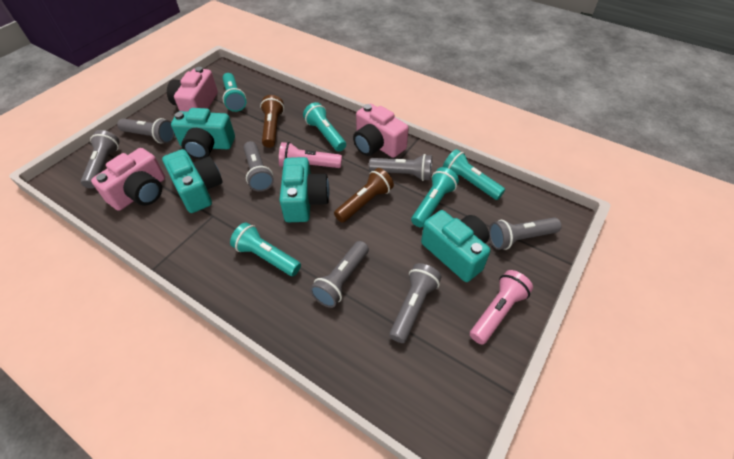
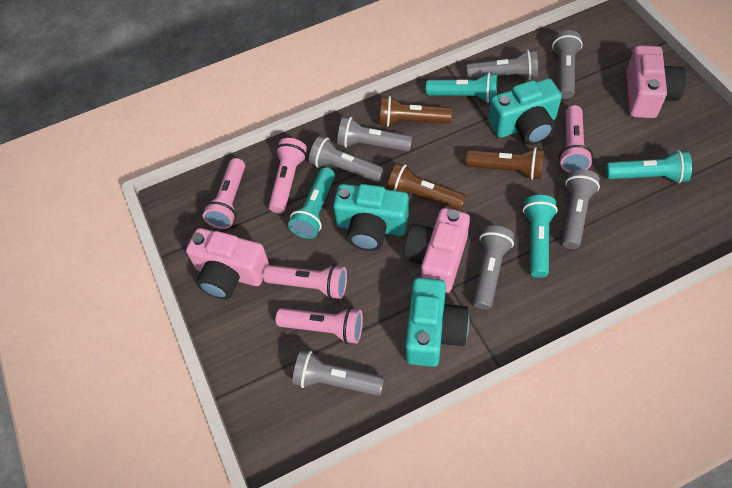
brown flashlight: 2 -> 3
pink flashlight: 2 -> 5
turquoise camera: 4 -> 3
turquoise flashlight: 5 -> 4

